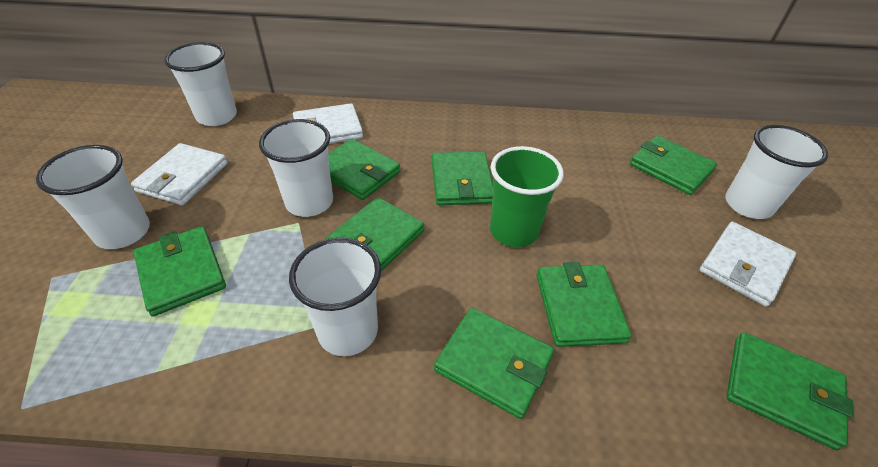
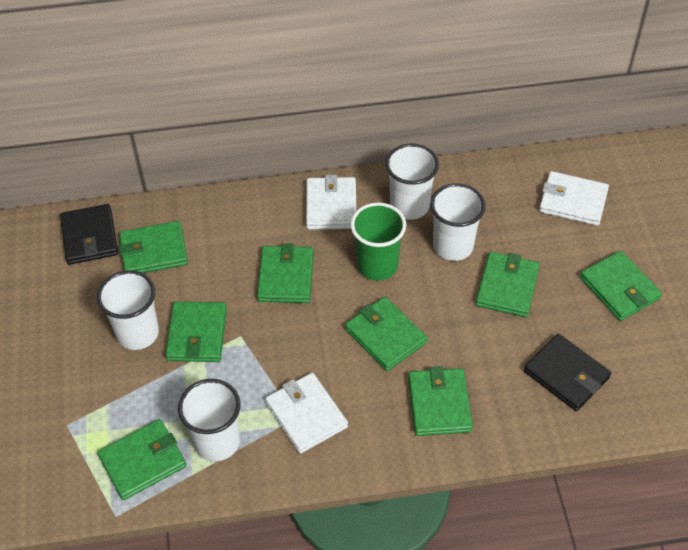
black wallet: 0 -> 2
white cup: 5 -> 4

